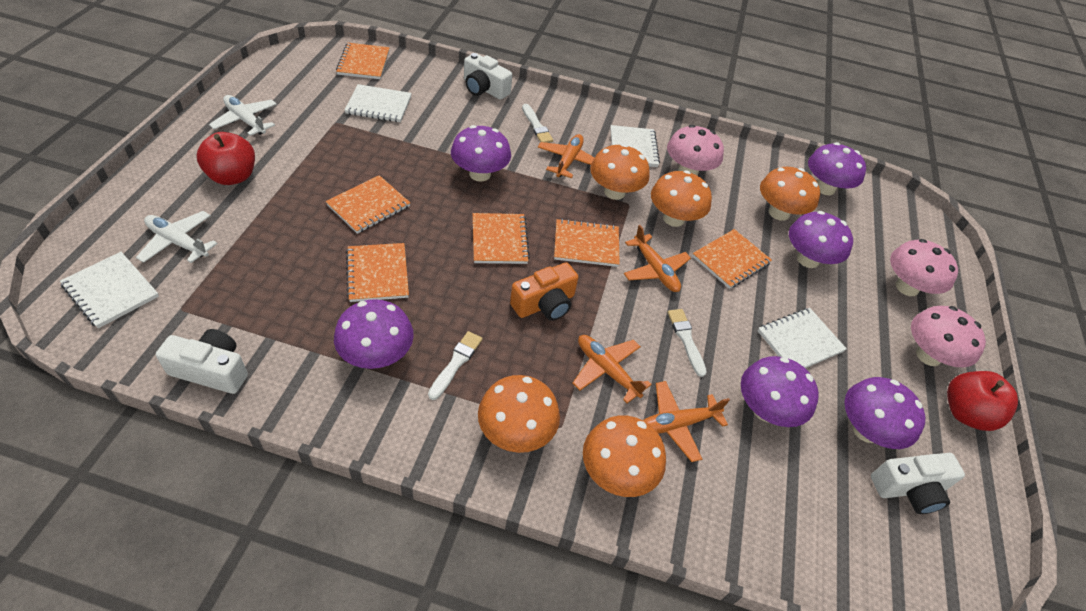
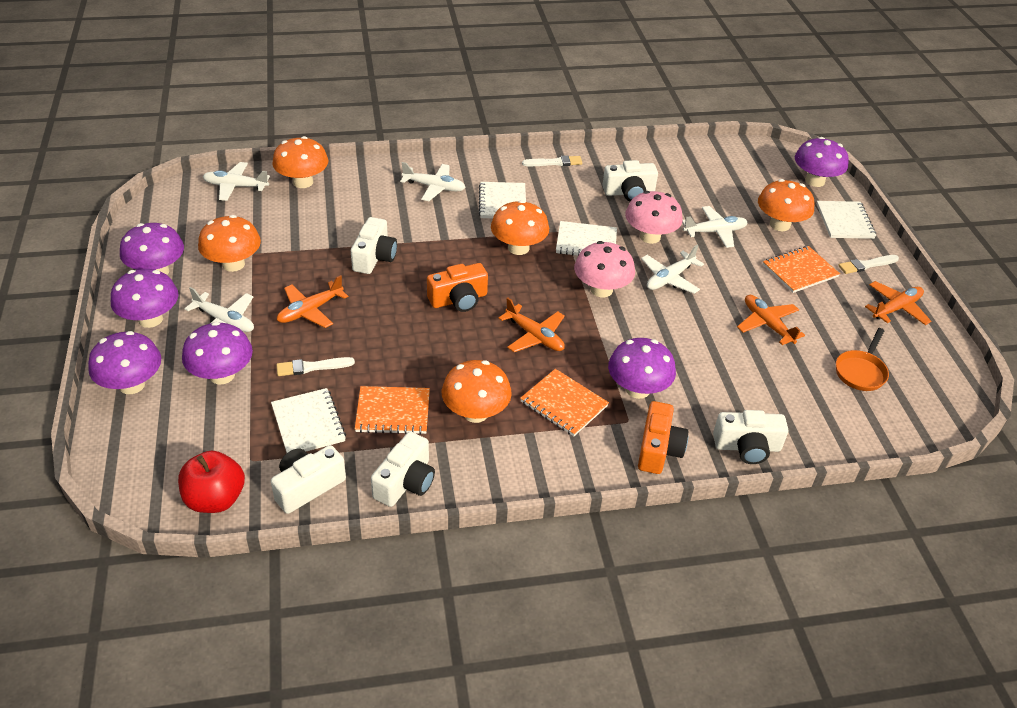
orange camera: 1 -> 2
orange notebook: 6 -> 3
orange pan: 0 -> 1
pink mushroom: 3 -> 2
red apple: 2 -> 1
white camera: 3 -> 5
white plane: 2 -> 5

